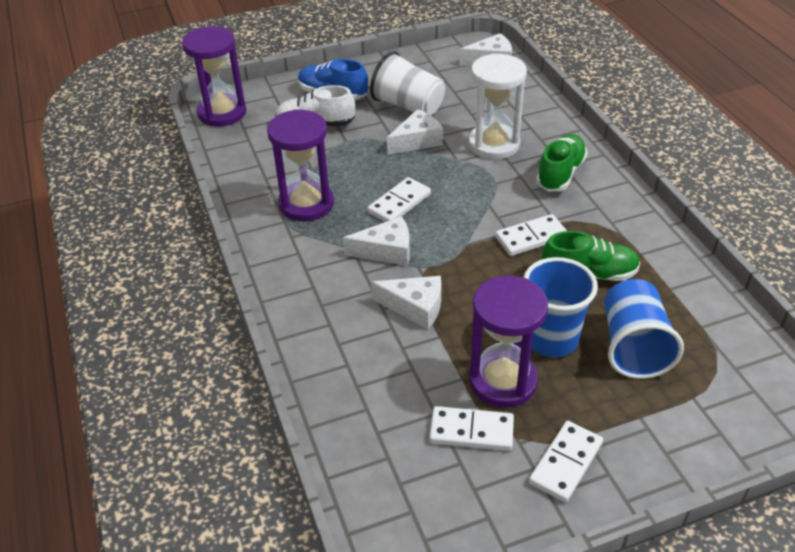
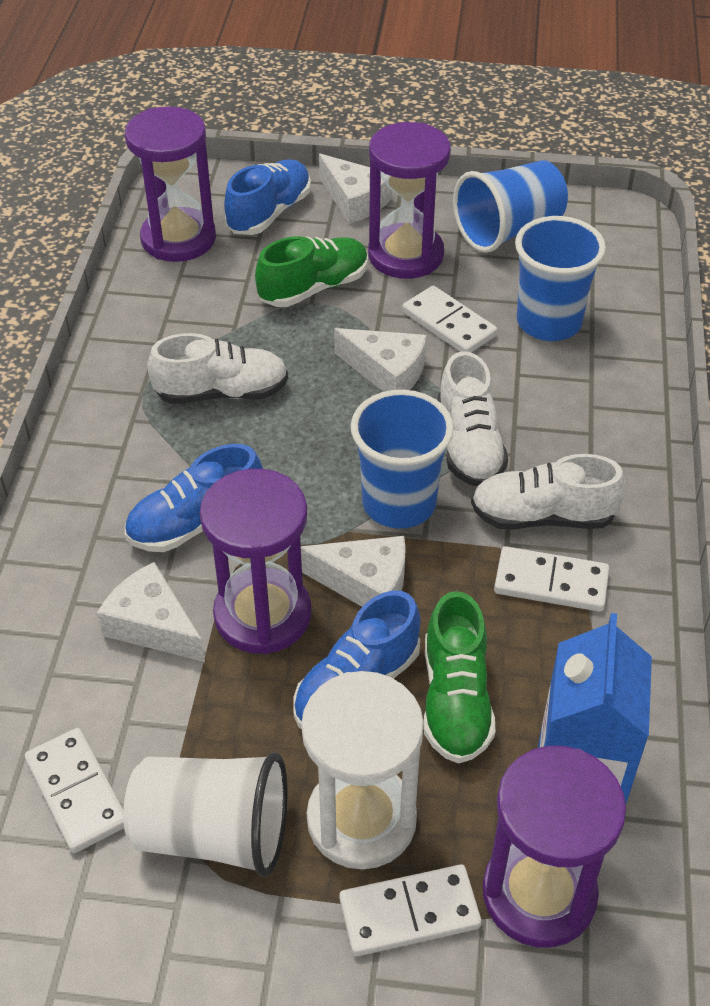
blue carton: 0 -> 1
blue cup: 2 -> 3
blue shoe: 1 -> 3
purple hourglass: 3 -> 4
white shoe: 1 -> 3

